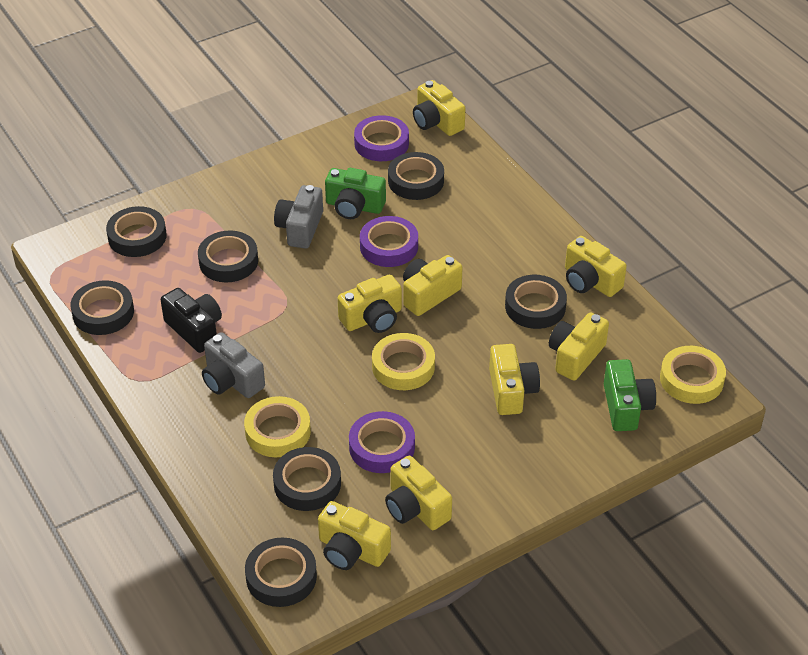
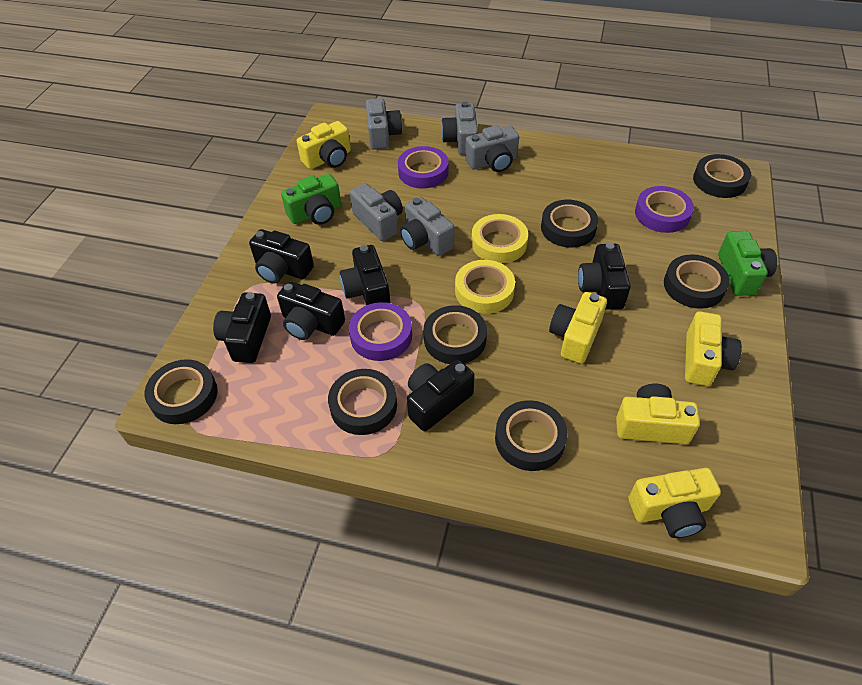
black camera: 1 -> 6
grey camera: 2 -> 5
yellow camera: 8 -> 5
yellow tape: 3 -> 2

